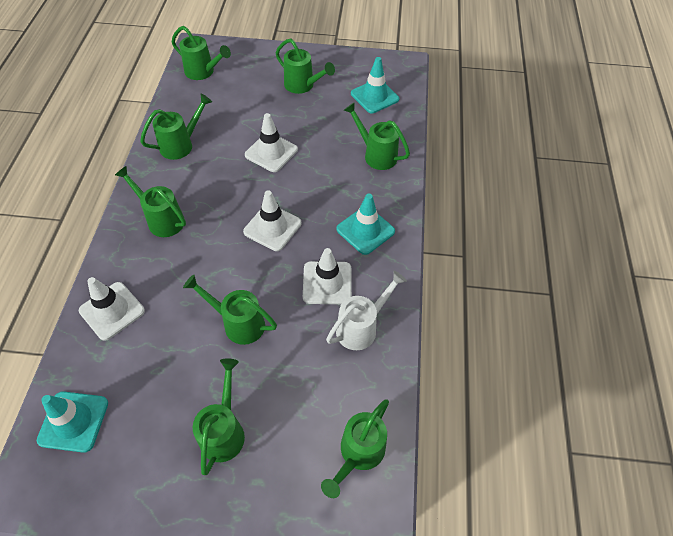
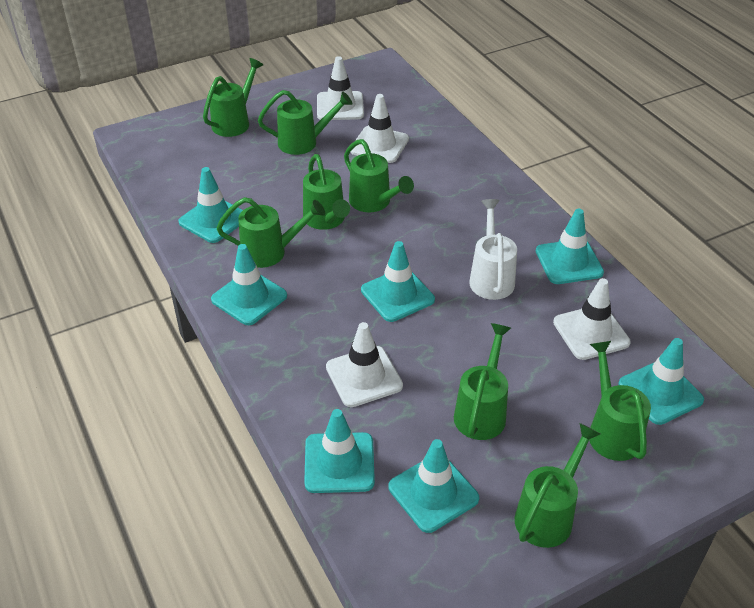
turquoise traffic cone: 3 -> 7

